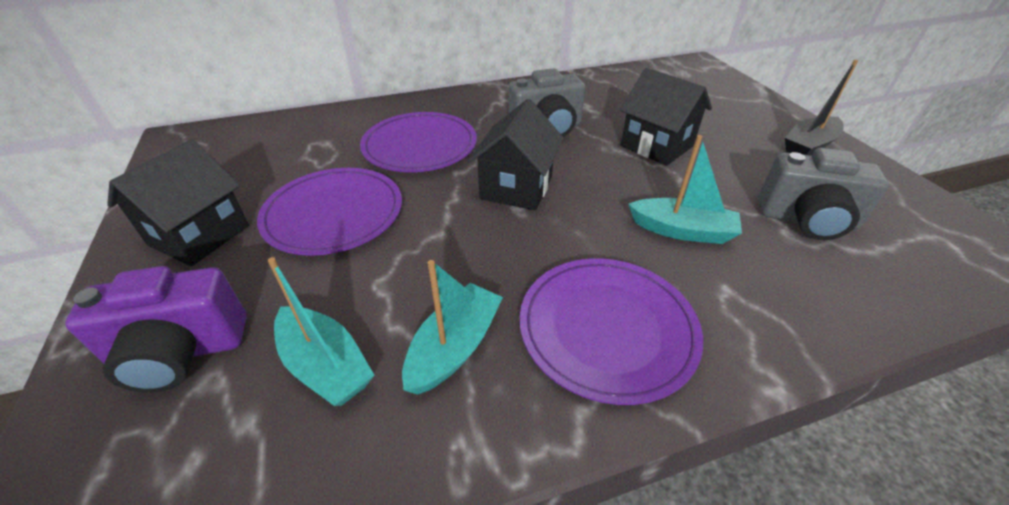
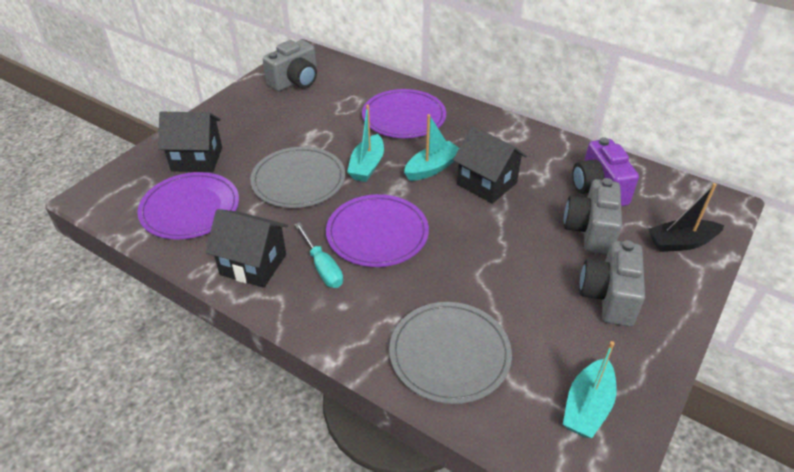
grey camera: 2 -> 3
grey plate: 0 -> 2
turquoise screwdriver: 0 -> 1

